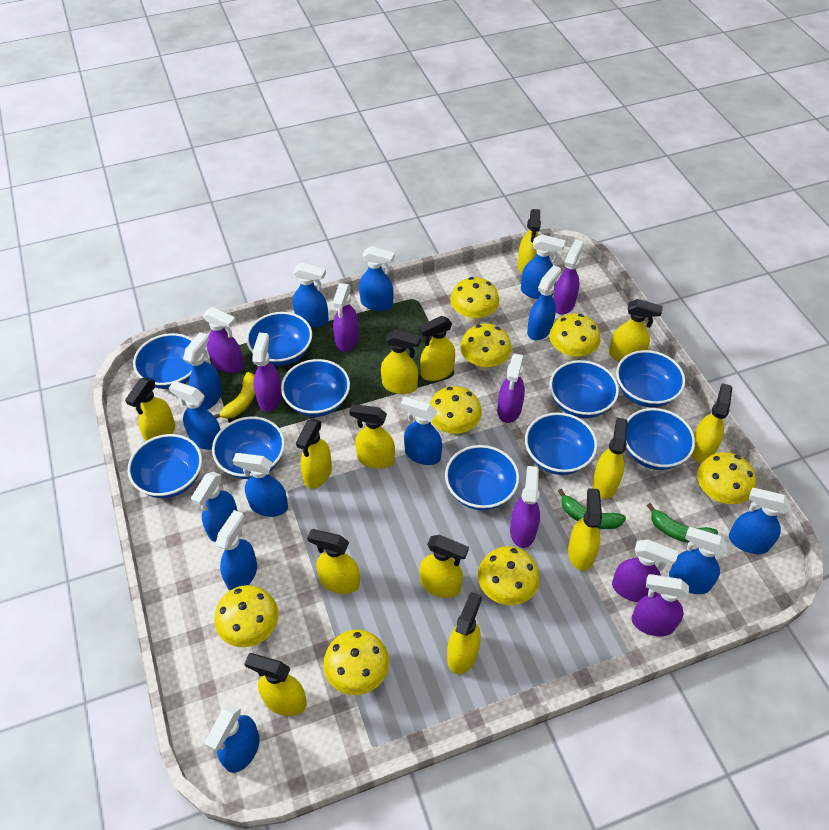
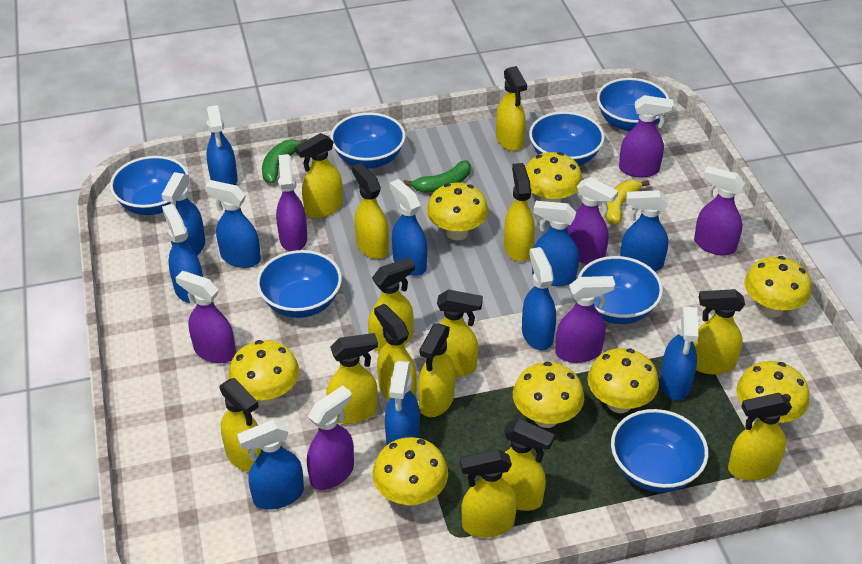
blue bowl: 10 -> 7
blue spray bottle: 13 -> 11
purple spray bottle: 8 -> 7

